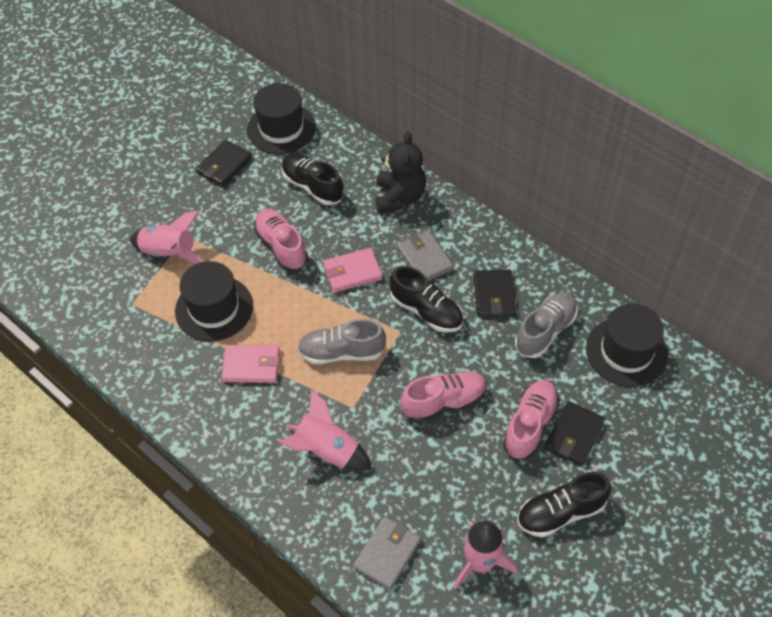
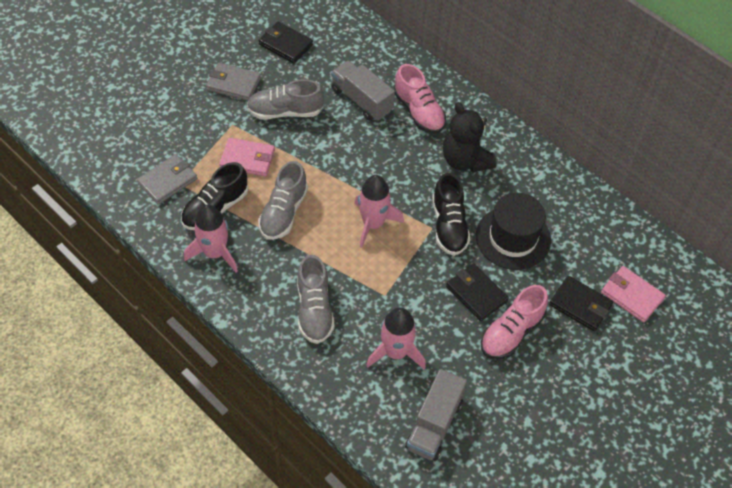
black hat: 3 -> 1
black shoe: 3 -> 2
grey shoe: 2 -> 3
grey truck: 0 -> 2
pink shoe: 3 -> 2

